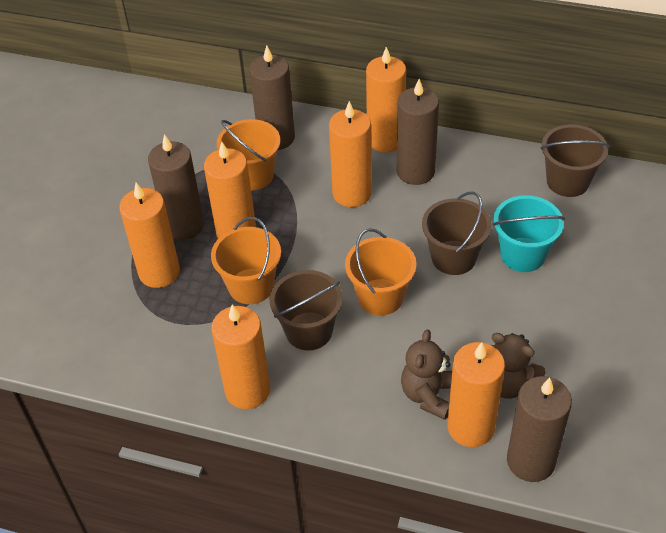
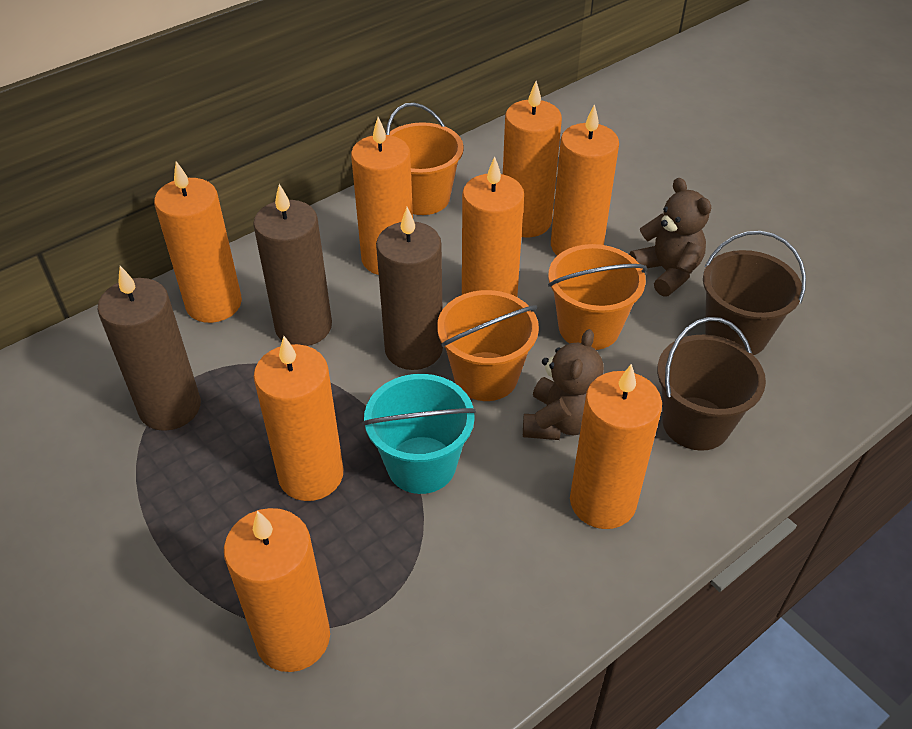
brown bucket: 3 -> 2
brown candle: 4 -> 3
orange candle: 6 -> 8

